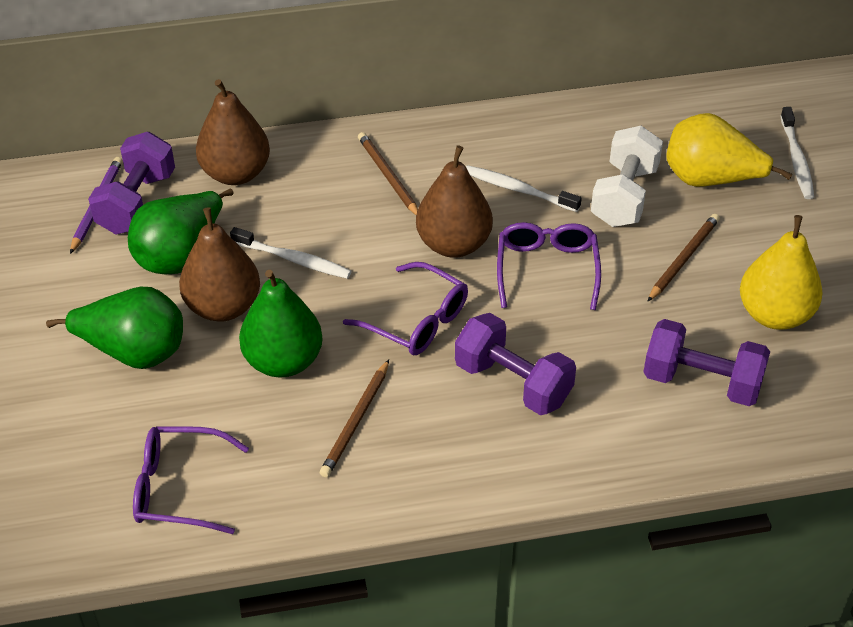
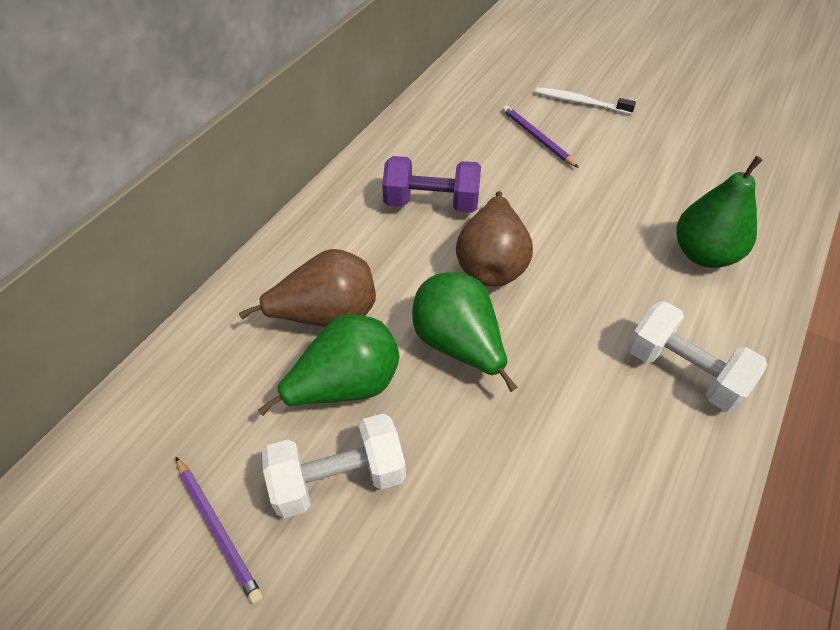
brown pear: 3 -> 2
brown pencil: 3 -> 0
purple dumbbell: 3 -> 1
purple glasses: 3 -> 0
purple pencil: 1 -> 2
white dumbbell: 1 -> 2
white toothbrush: 3 -> 1
yellow pear: 2 -> 0

